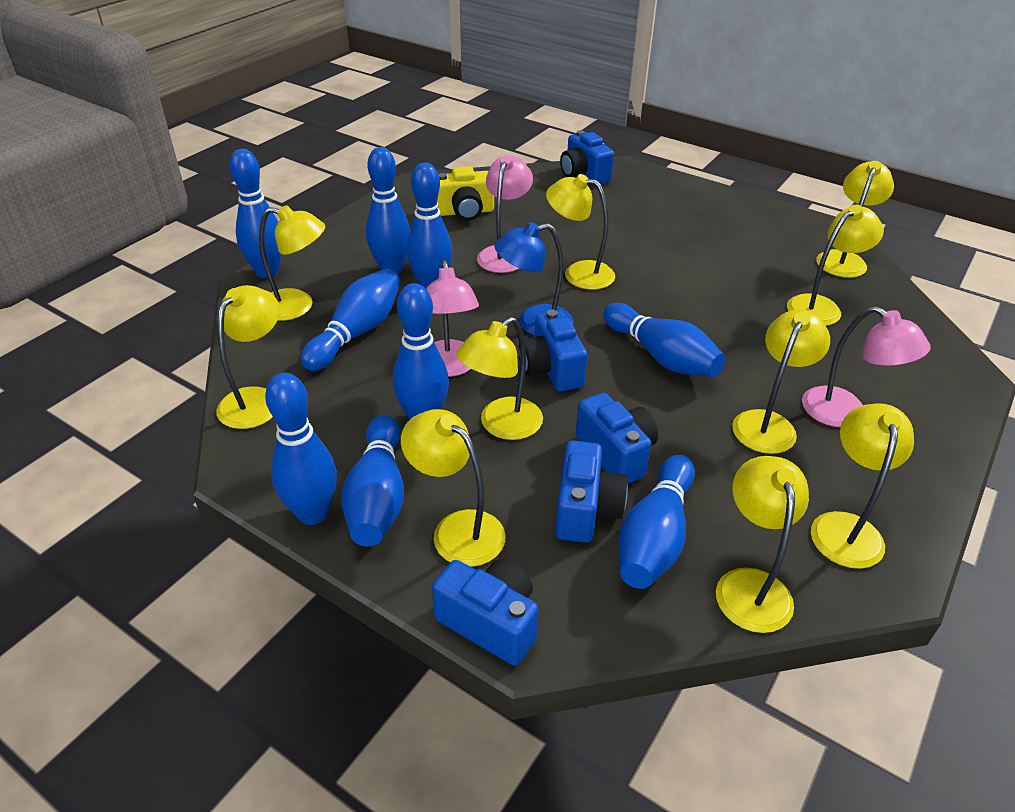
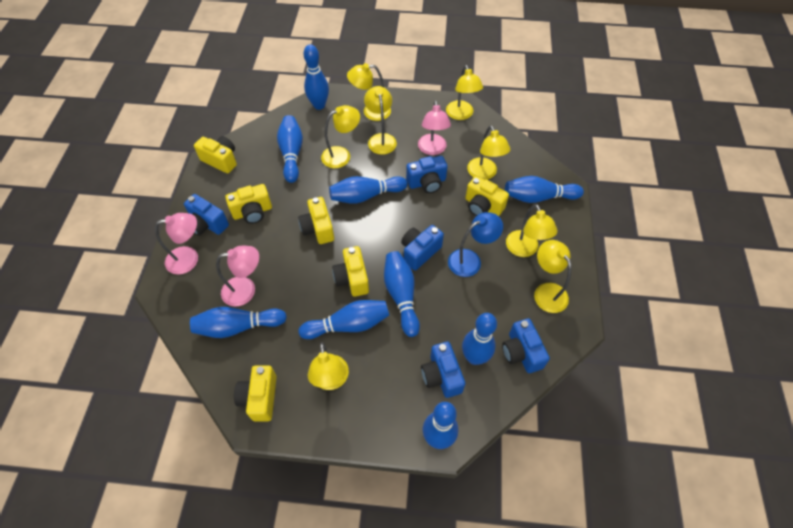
yellow camera: 1 -> 6
yellow lamp: 10 -> 8

